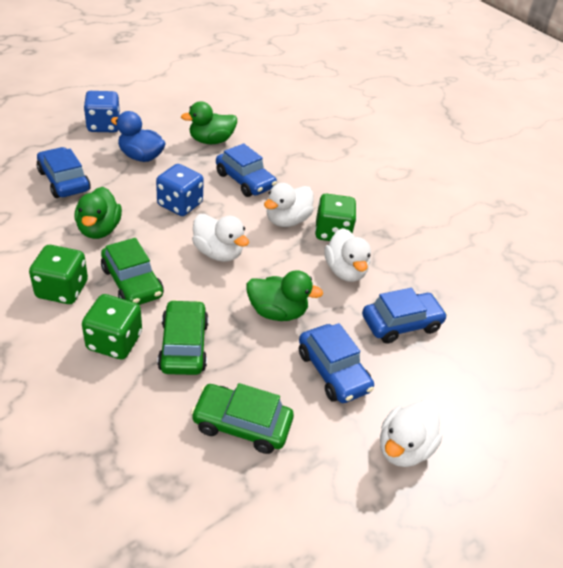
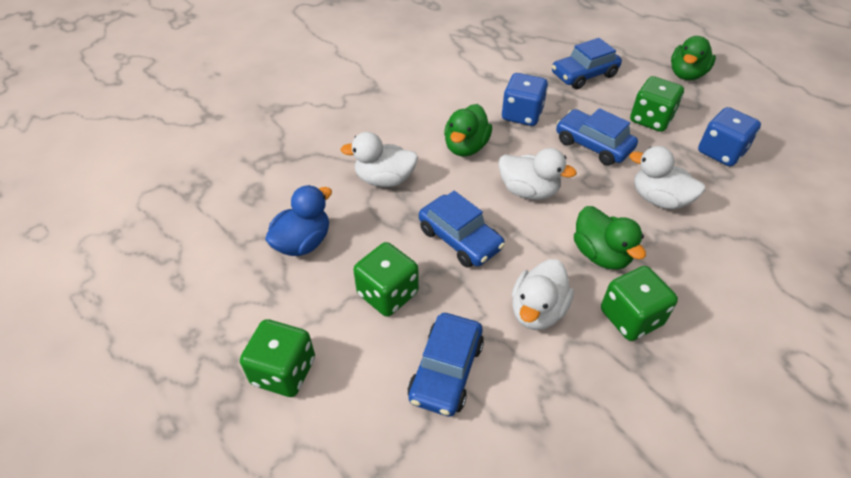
green car: 3 -> 0
green dice: 3 -> 4

